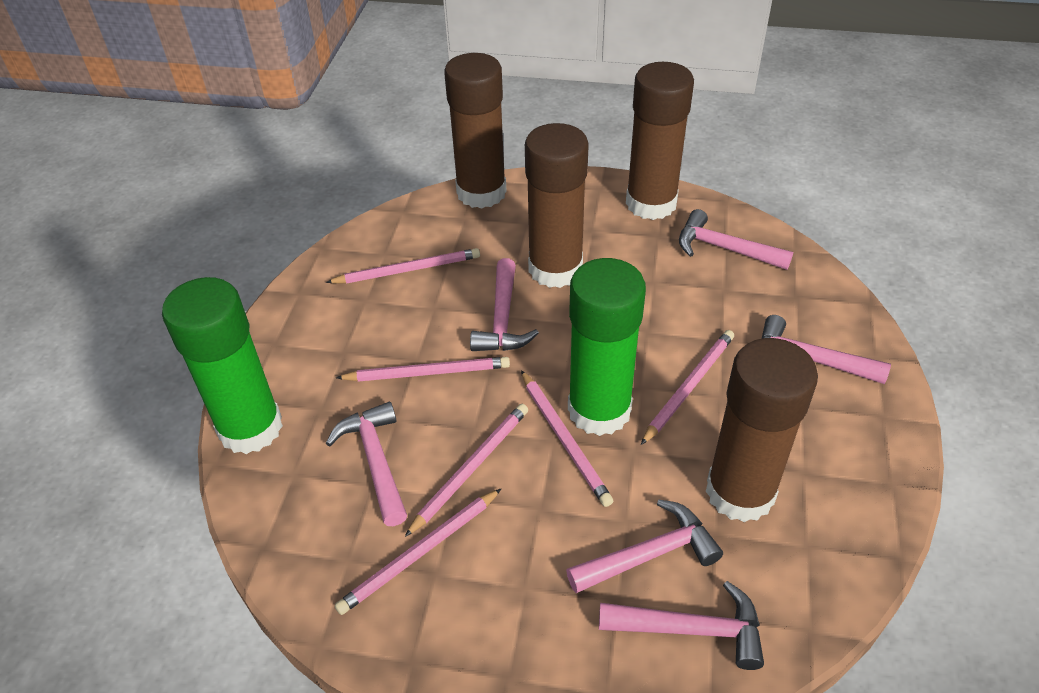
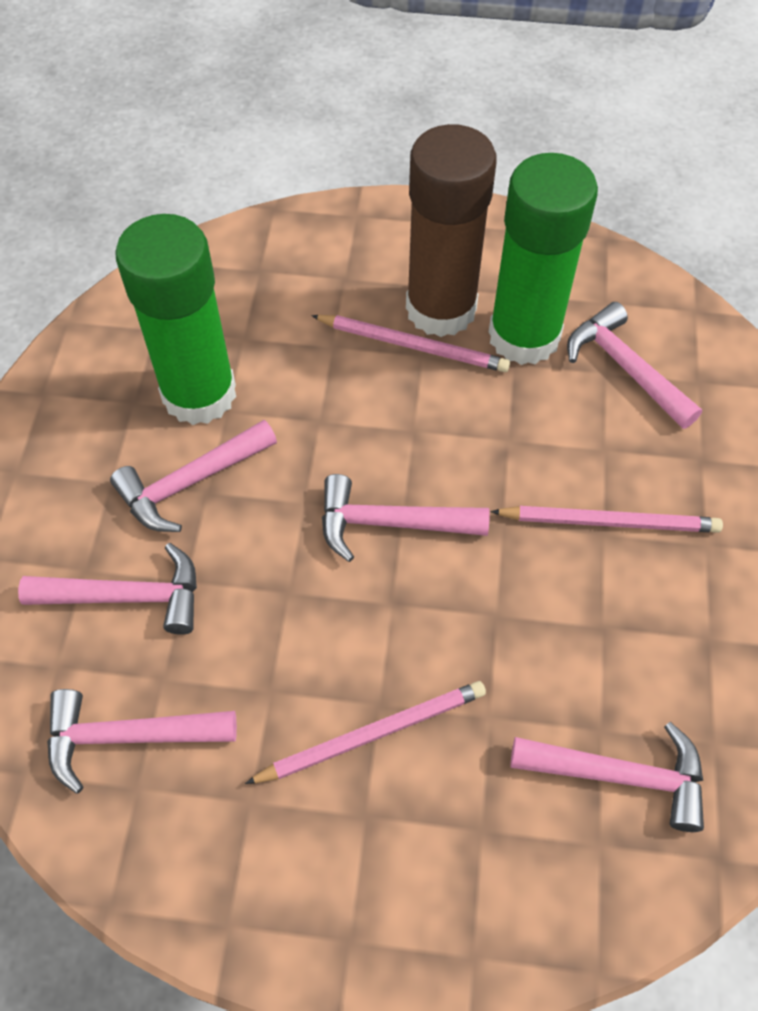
brown glue stick: 4 -> 1
pink pencil: 6 -> 3

